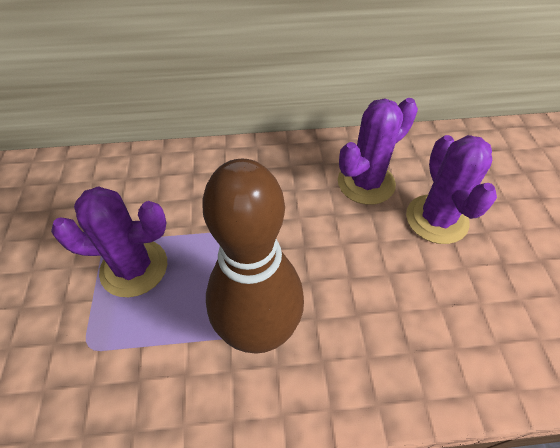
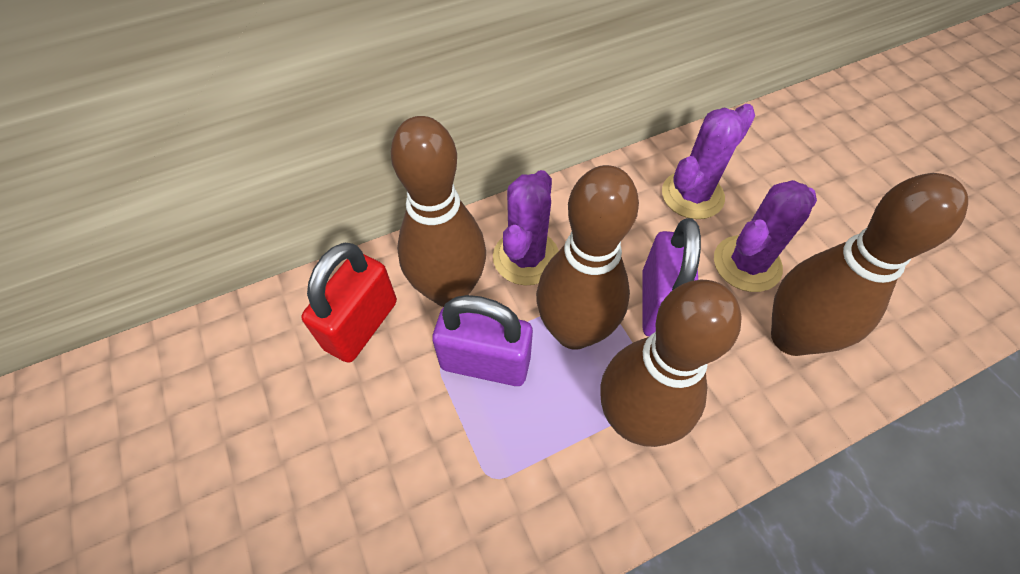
brown bowling pin: 1 -> 4
purple padlock: 0 -> 2
red padlock: 0 -> 1

